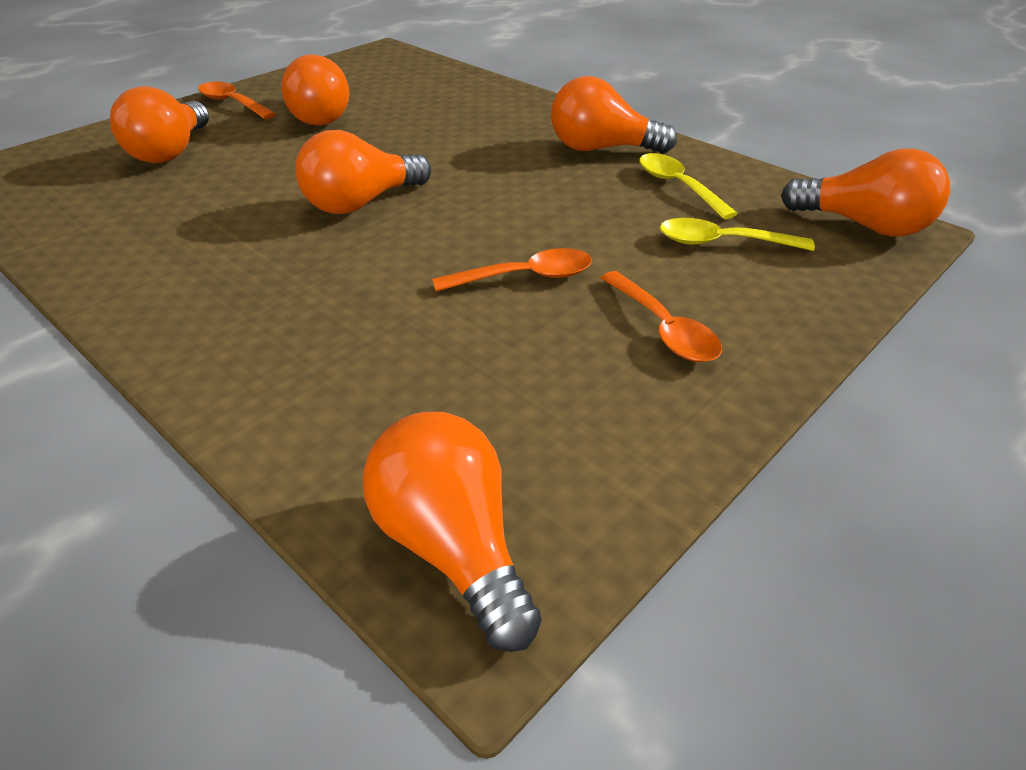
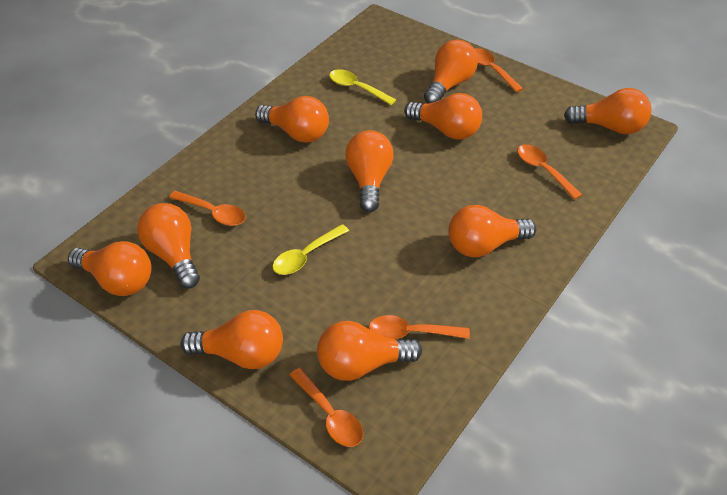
orange light bulb: 6 -> 10
orange spoon: 3 -> 5

